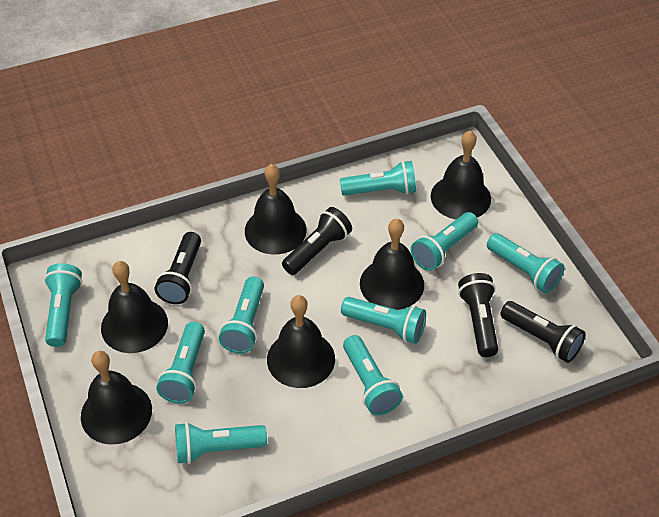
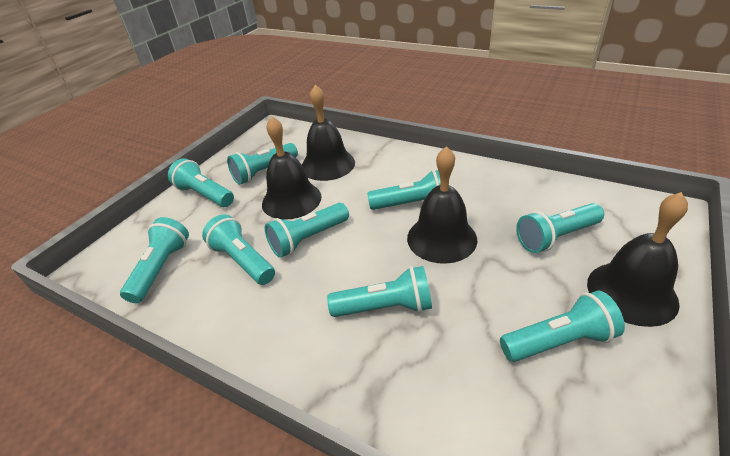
black bell: 6 -> 4
black flashlight: 4 -> 0

